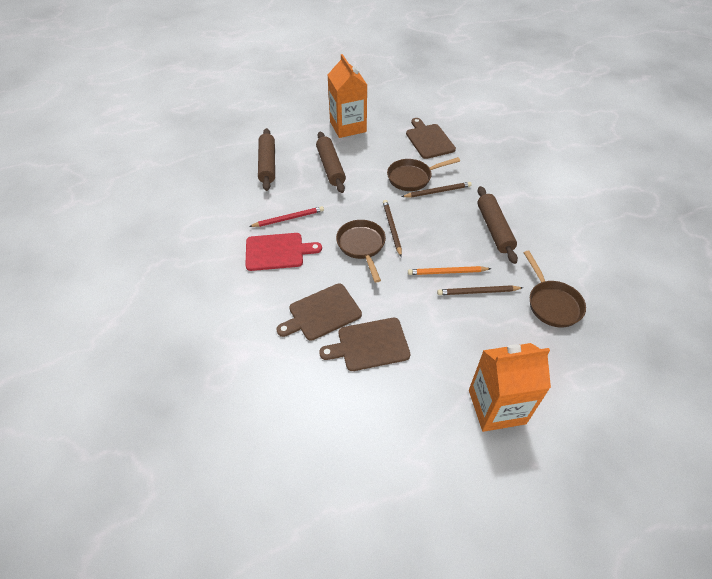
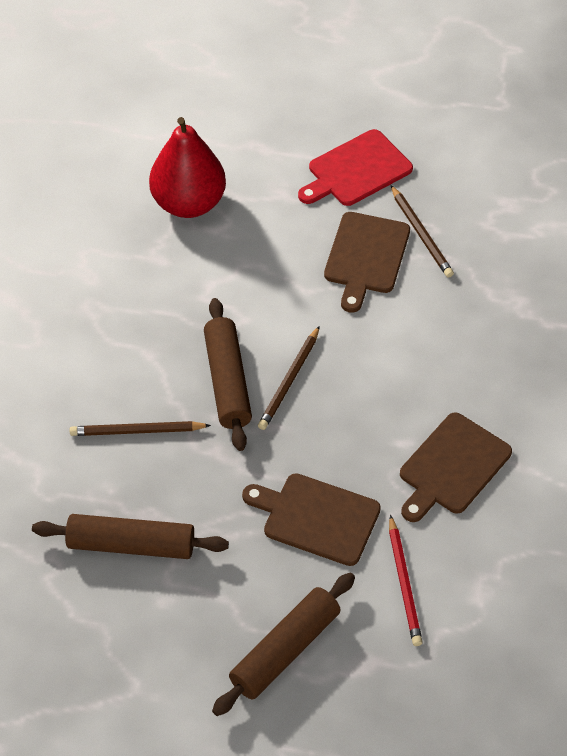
brown pan: 3 -> 0
orange carton: 2 -> 0
orange pencil: 1 -> 0
red pear: 0 -> 1

